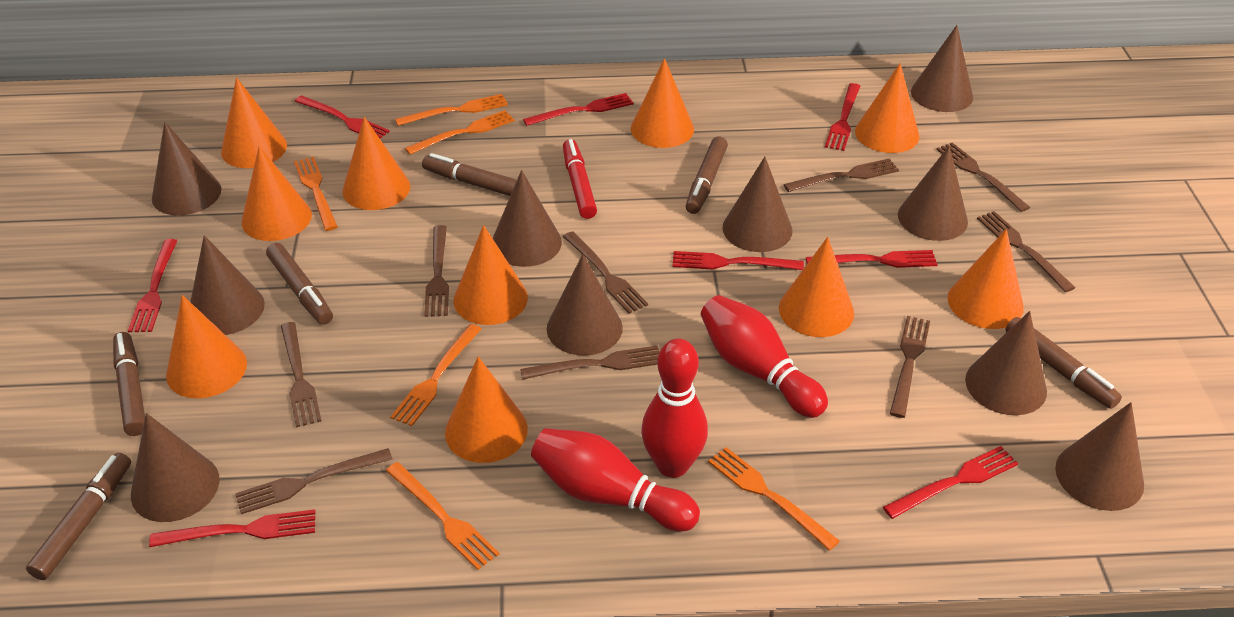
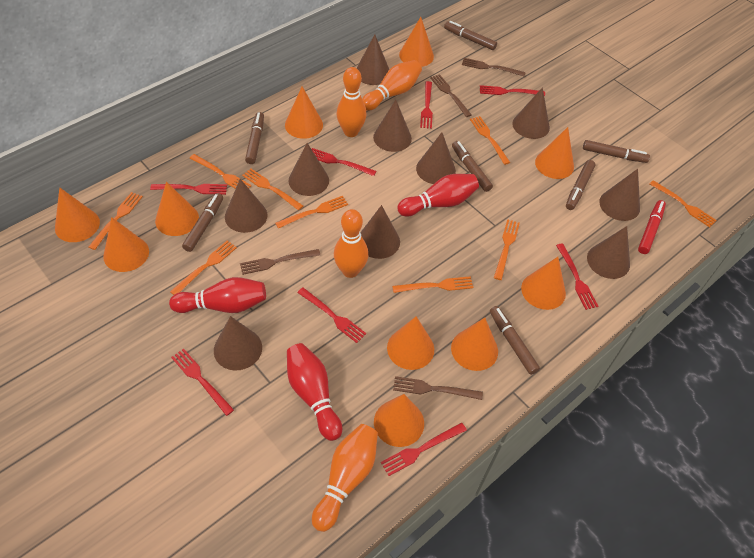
brown fork: 9 -> 4
brown marker: 6 -> 7
orange bowling pin: 0 -> 4
orange fork: 6 -> 9

